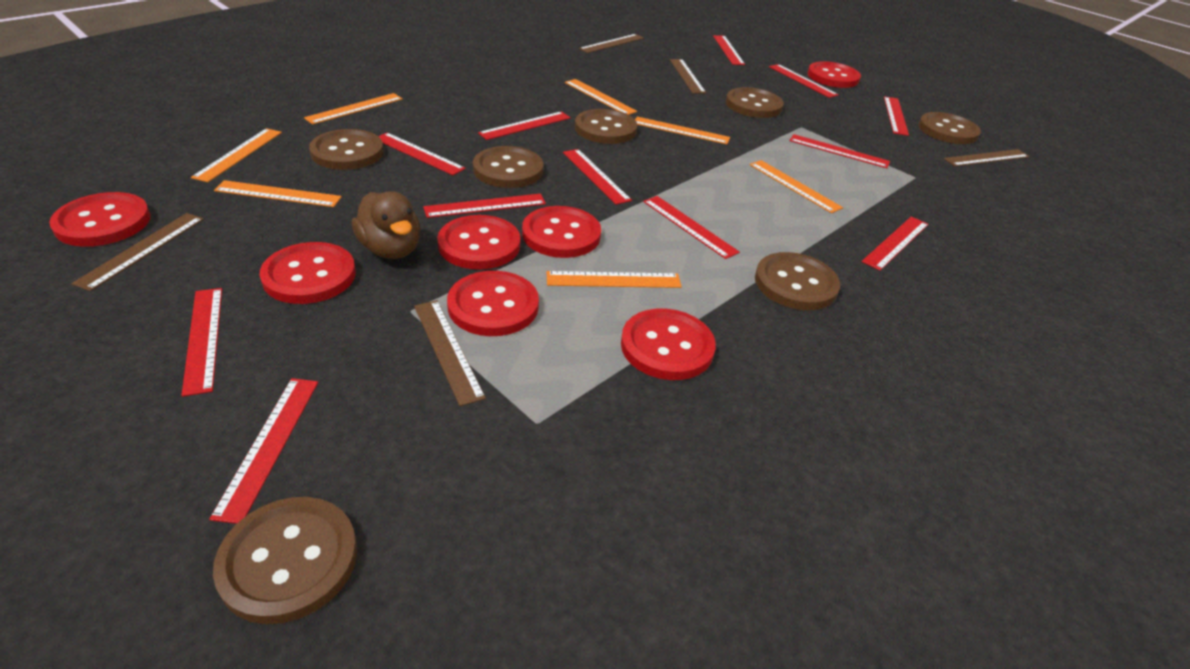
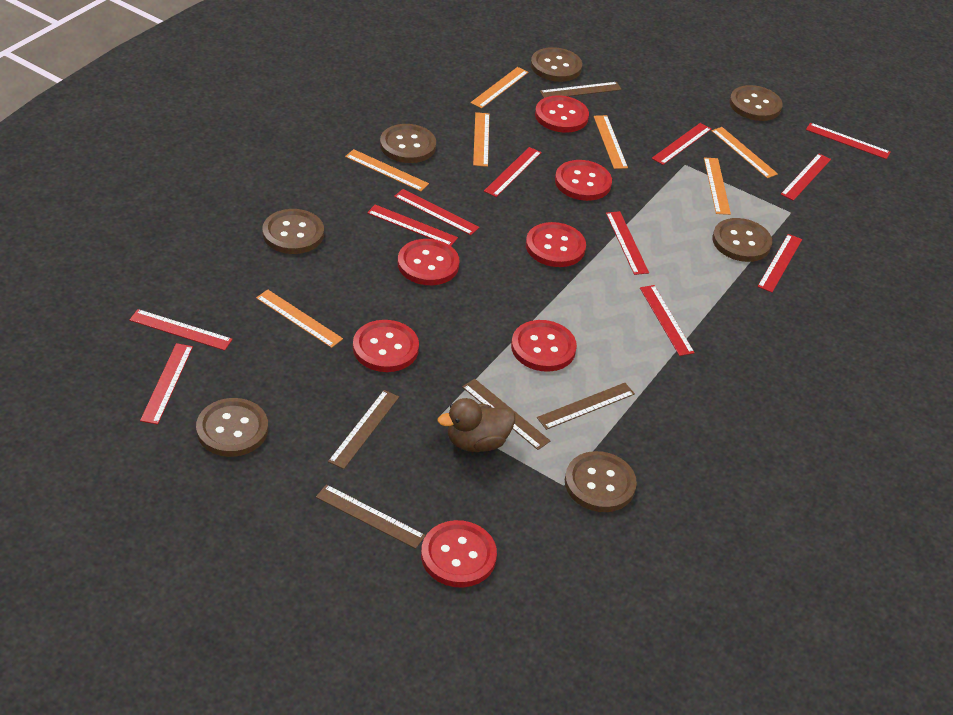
red ruler: 12 -> 11

